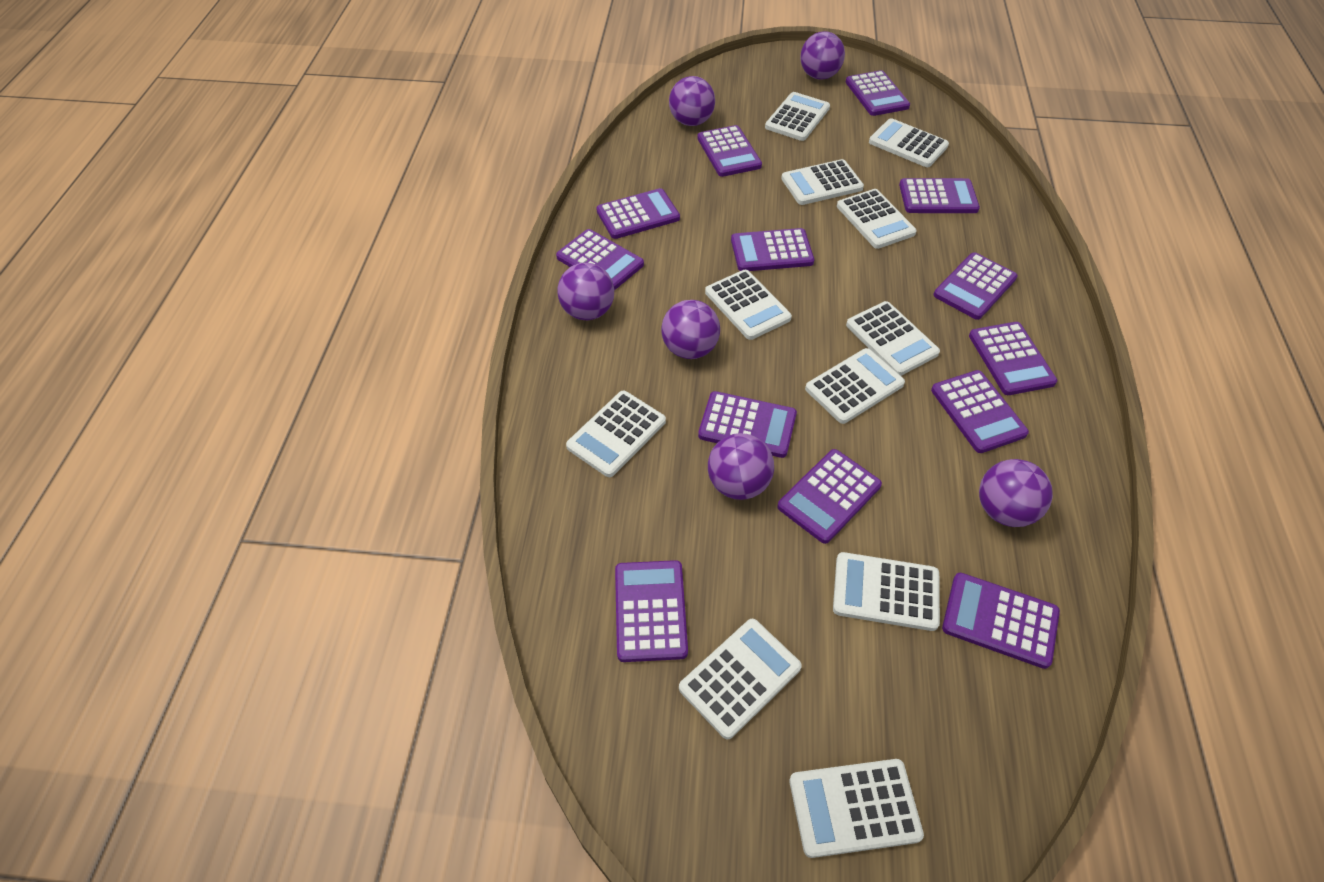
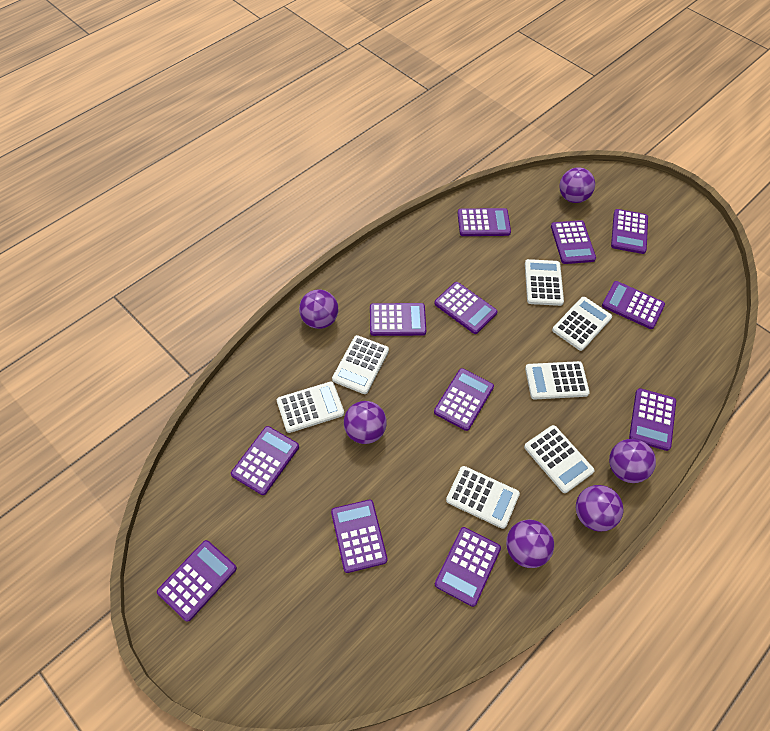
purple calculator: 13 -> 12
white calculator: 11 -> 7

